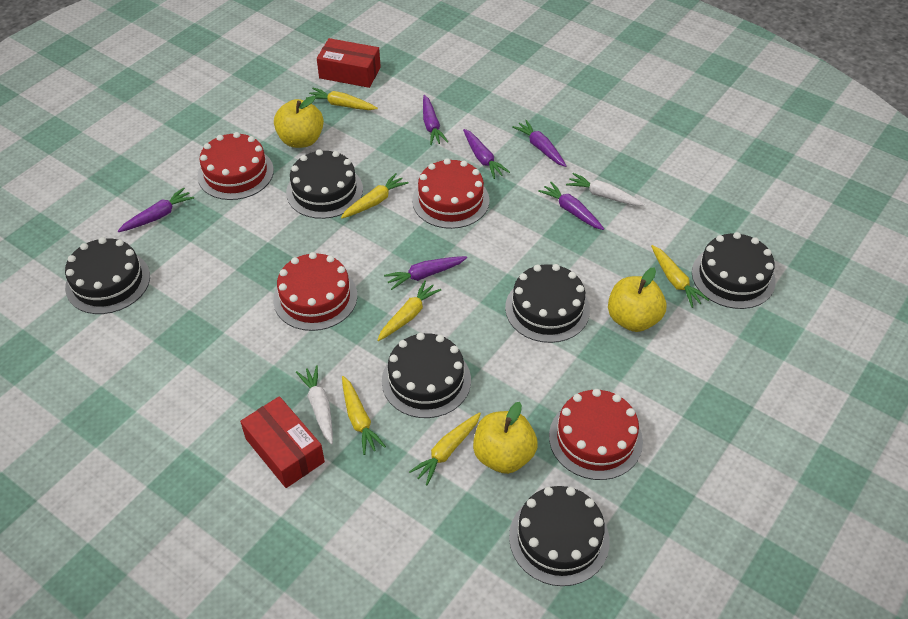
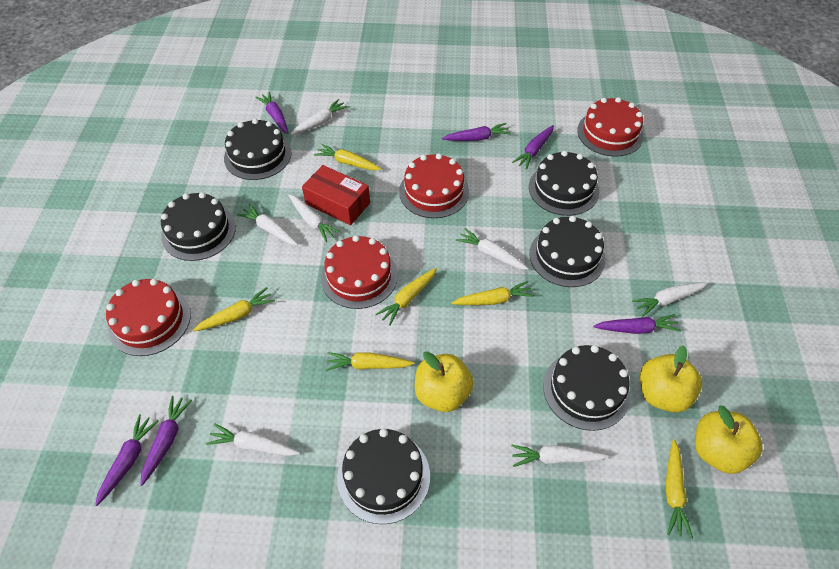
red box: 2 -> 1
white carrot: 2 -> 7

